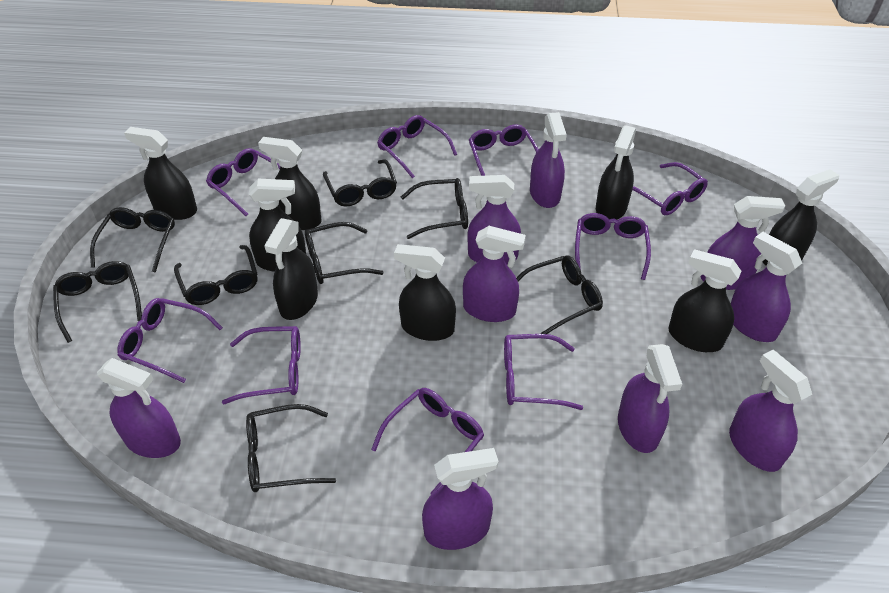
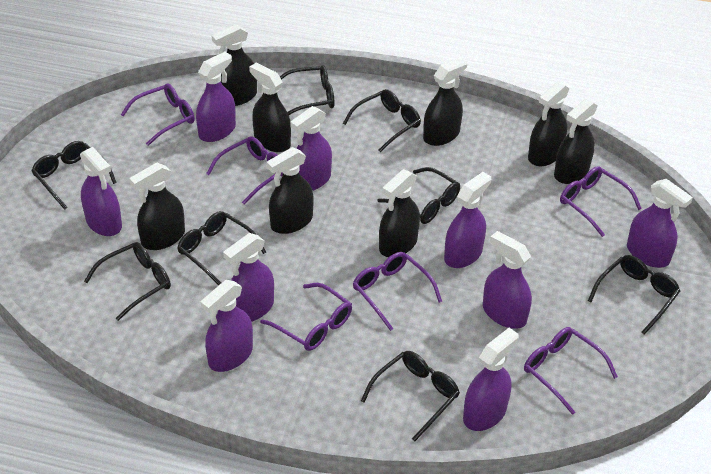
purple glasses: 9 -> 6

